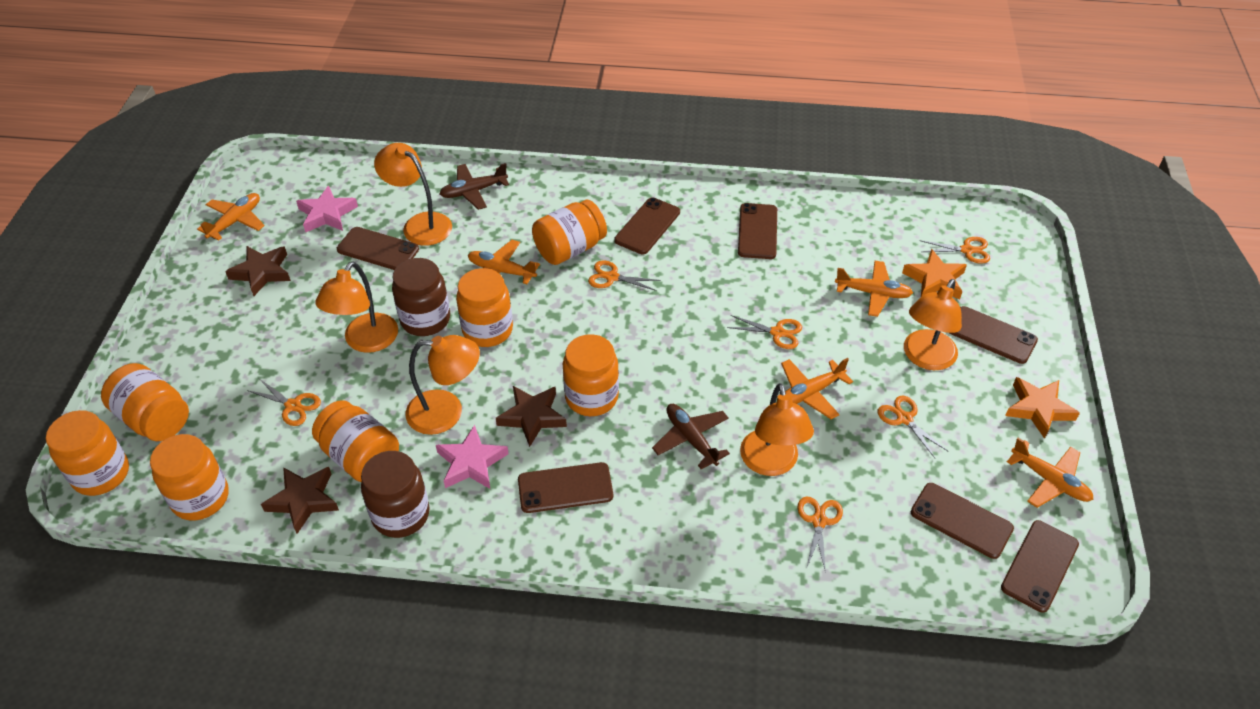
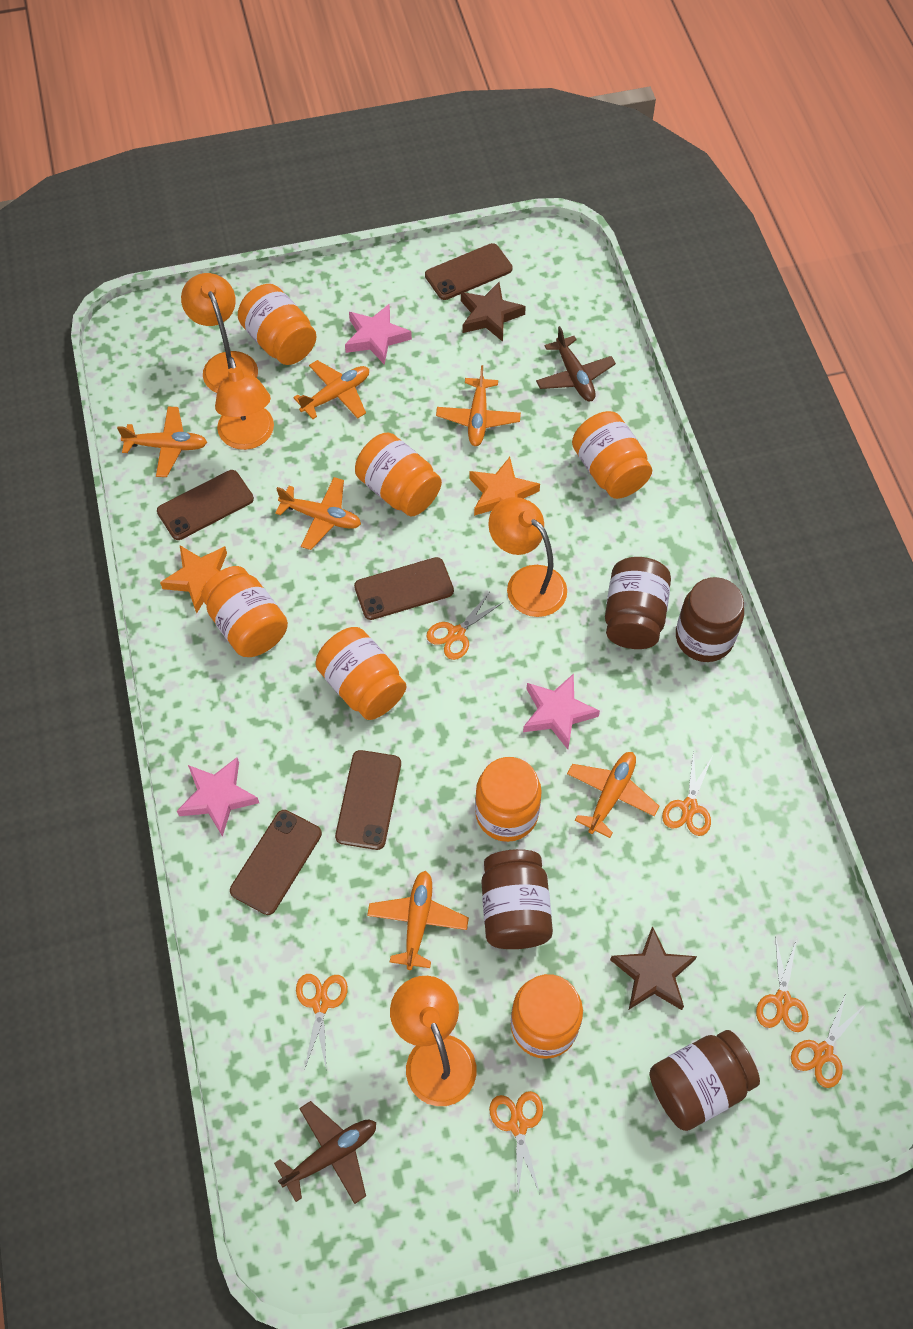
brown jar: 2 -> 4
brown phone: 7 -> 5
brown star: 3 -> 2
orange lamp: 5 -> 4
orange plane: 5 -> 6
pink star: 2 -> 3

